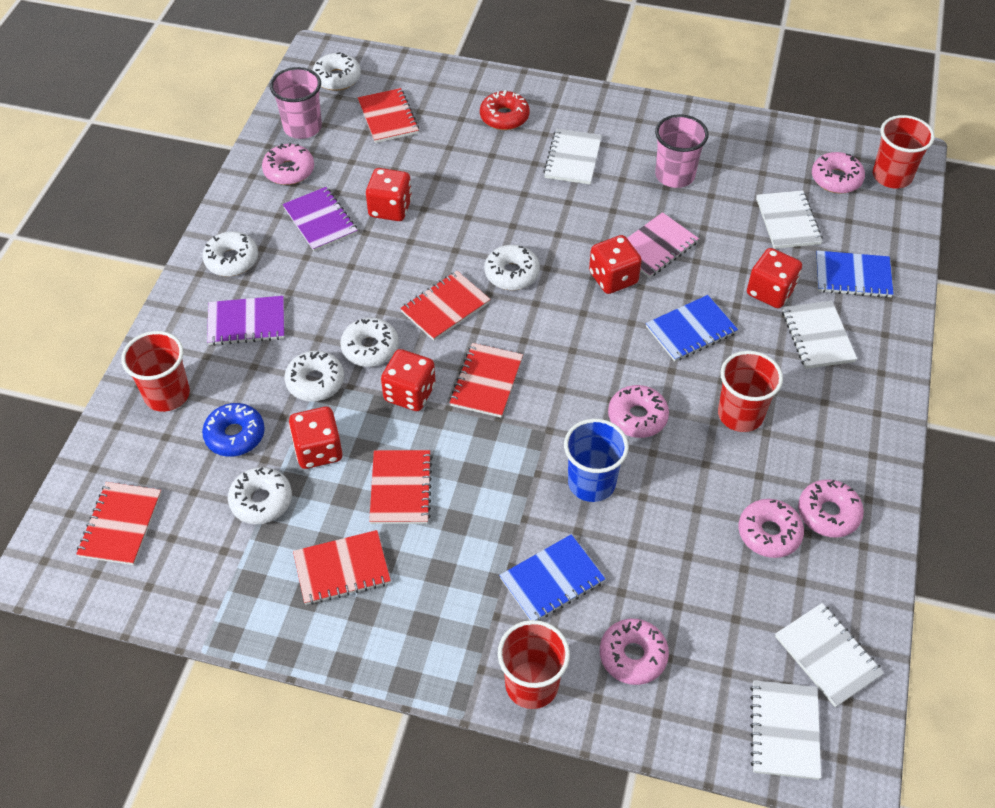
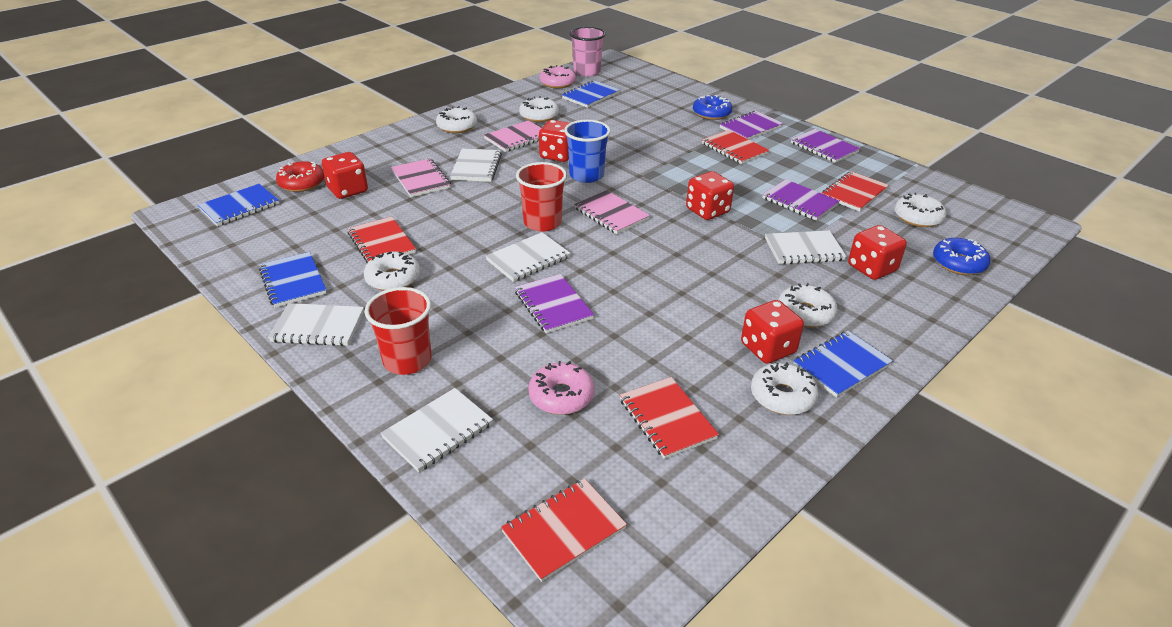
blue donut: 1 -> 2
blue notebook: 3 -> 4
pink cup: 2 -> 1
pink donut: 6 -> 2
pink notebook: 1 -> 3
purple notebook: 2 -> 4
red cup: 4 -> 2
red notebook: 6 -> 5

